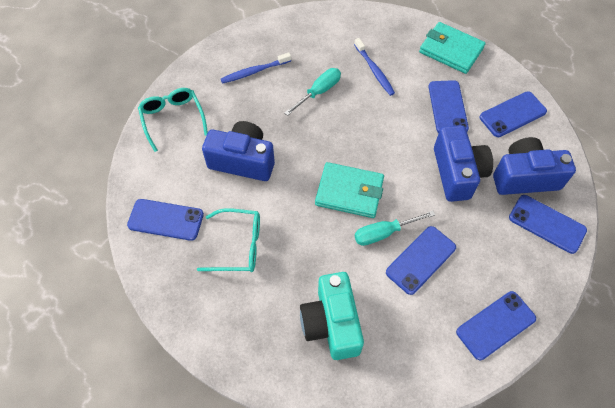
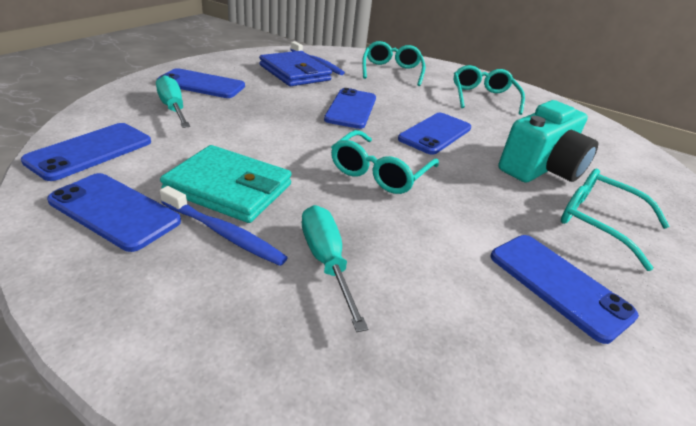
blue camera: 3 -> 0
blue wallet: 0 -> 1
turquoise glasses: 2 -> 4
turquoise wallet: 2 -> 1

